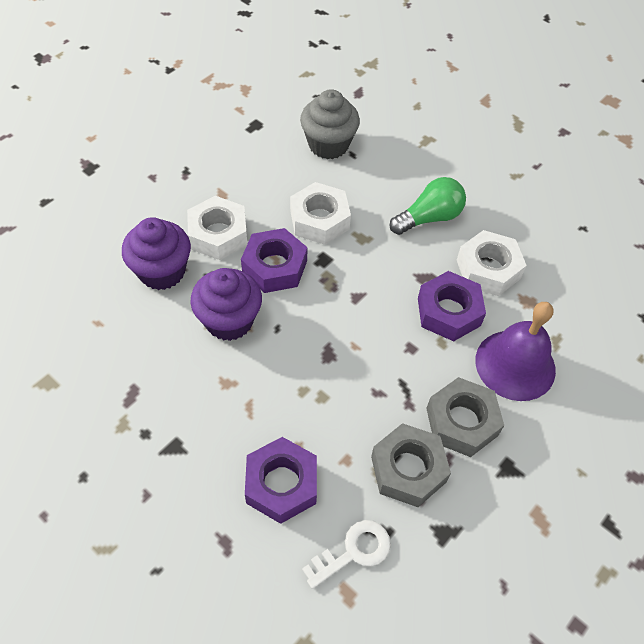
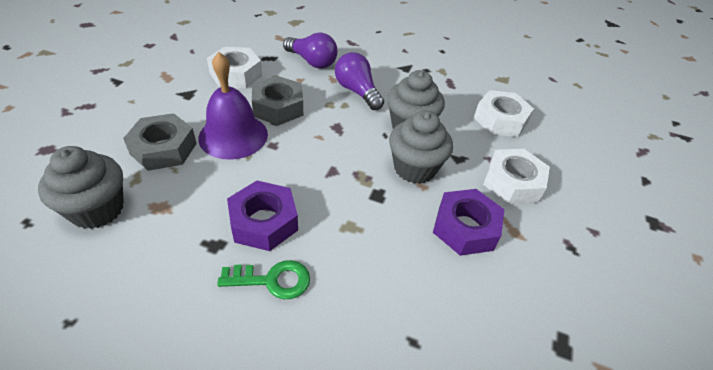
green key: 0 -> 1
green light bulb: 1 -> 0
grey cupcake: 1 -> 3
purple cupcake: 2 -> 0
purple light bulb: 0 -> 2
purple nut: 3 -> 2
white key: 1 -> 0

